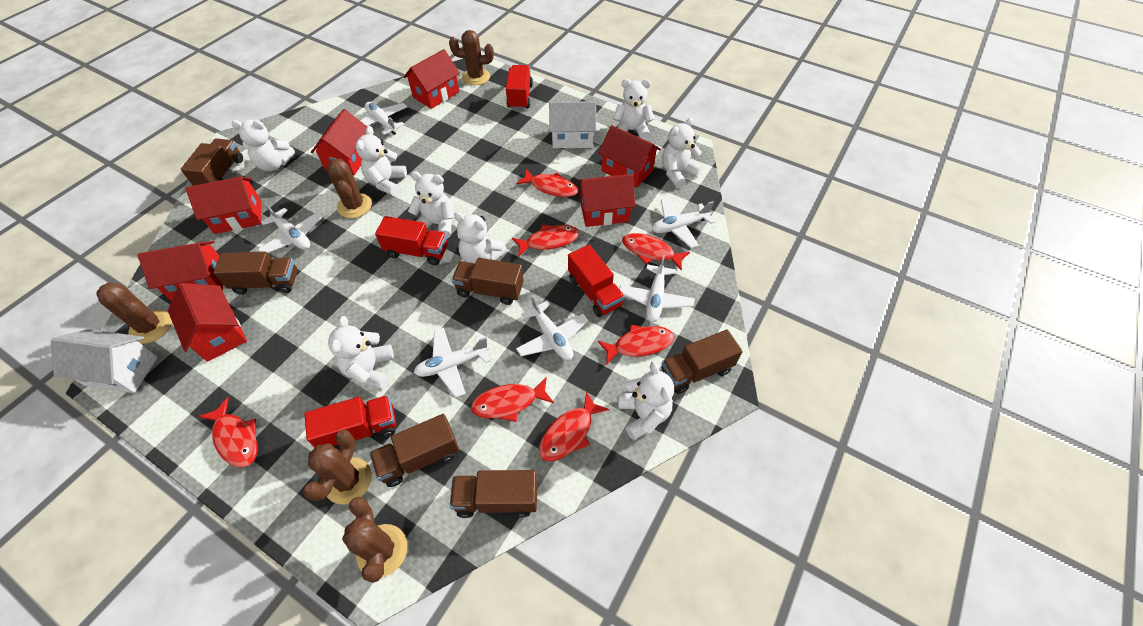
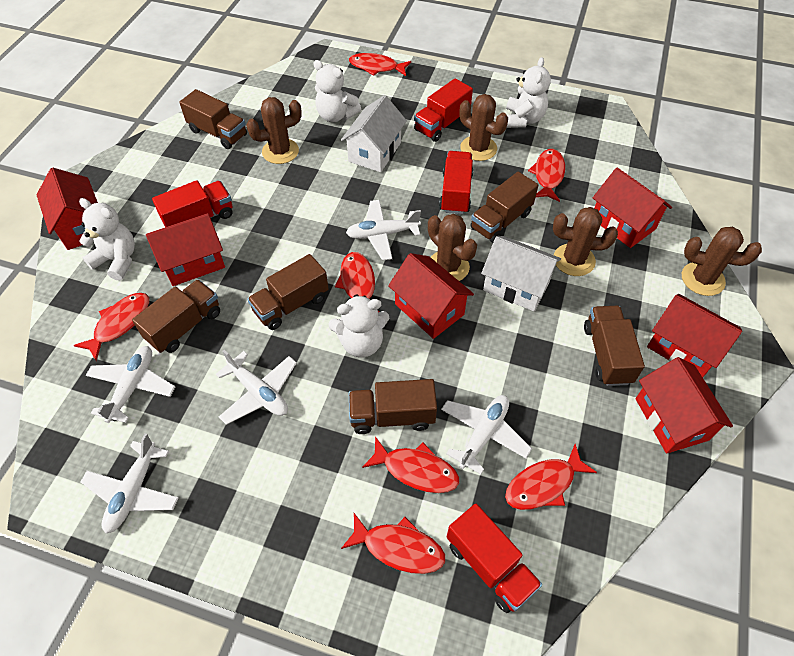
red house: 7 -> 6
white plane: 6 -> 5
white teddy bear: 8 -> 4

